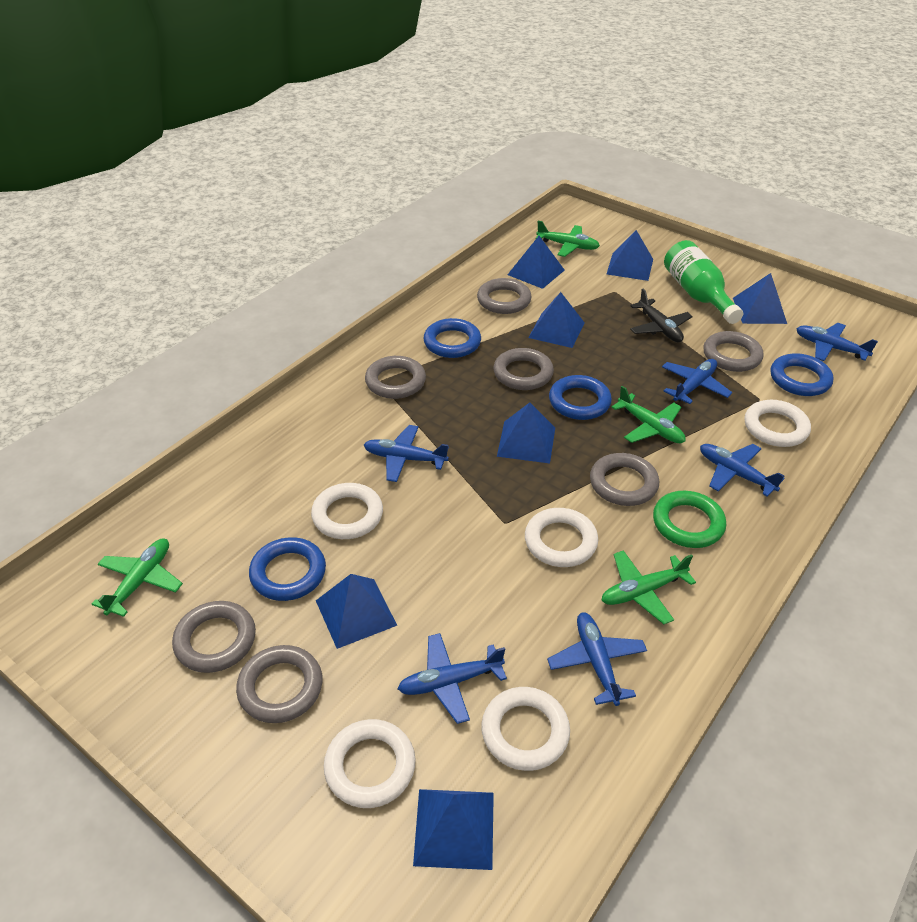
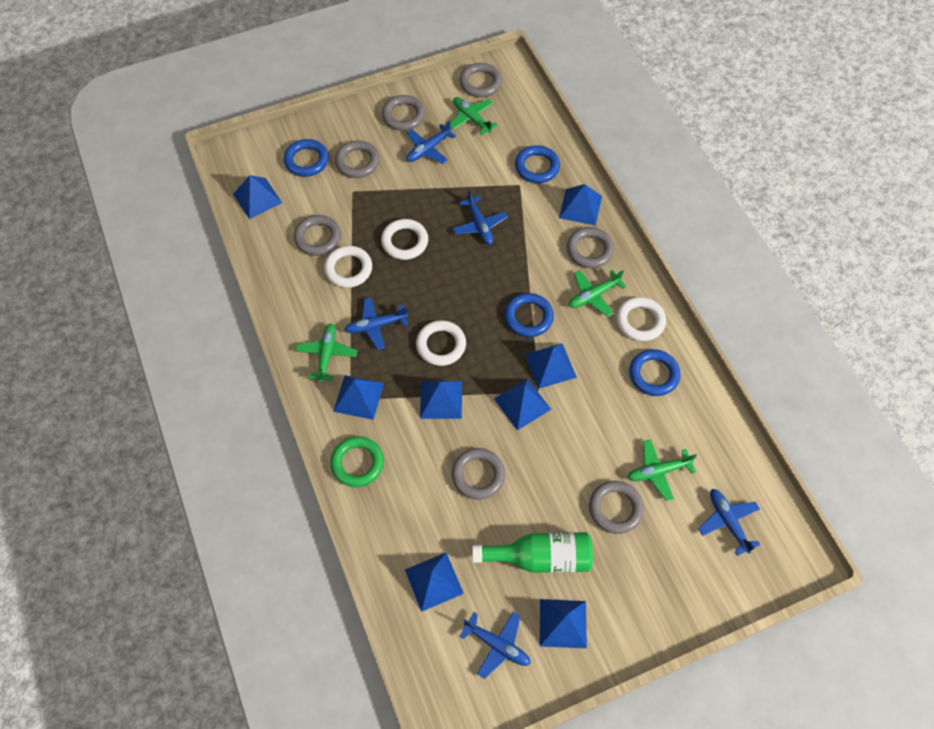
black plane: 1 -> 0
blue plane: 6 -> 5
blue pyramid: 7 -> 8
white ring: 5 -> 4

